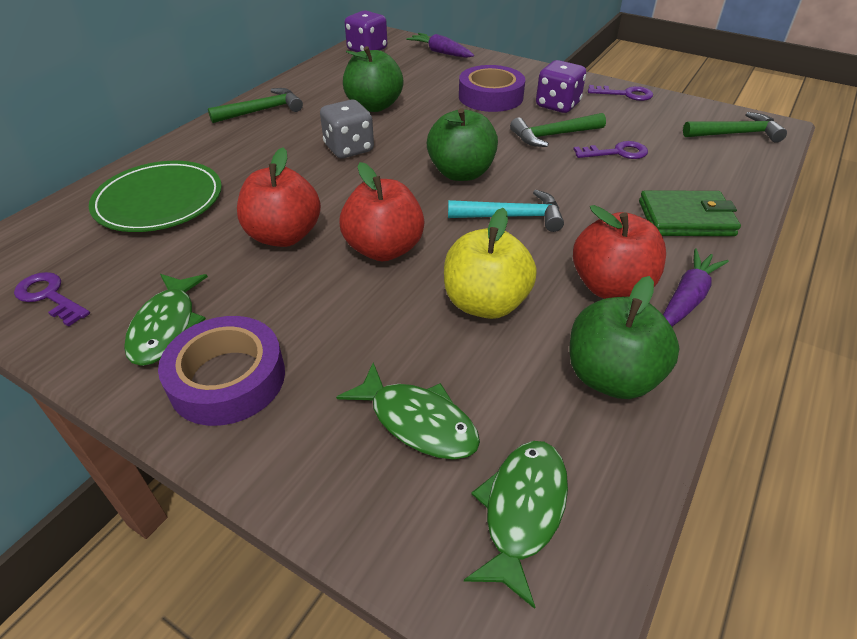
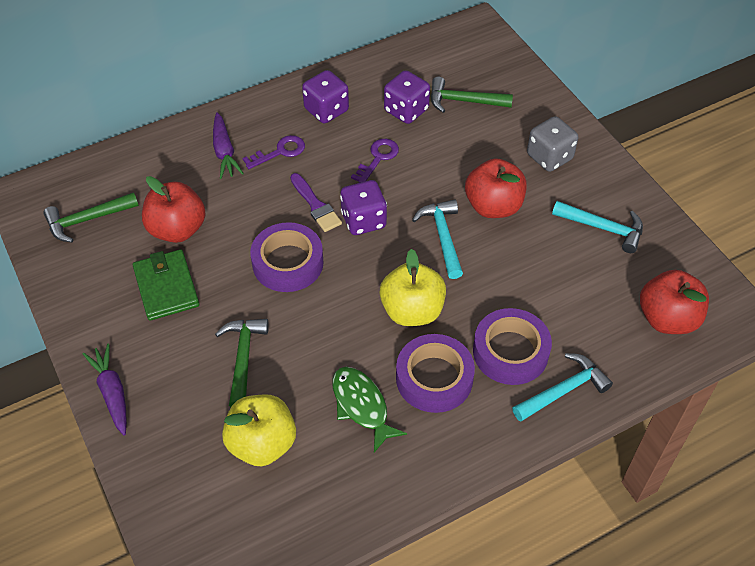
green apple: 3 -> 0
green fish: 3 -> 1
green plate: 1 -> 0
purple brush: 0 -> 1
purple dice: 2 -> 3
purple key: 3 -> 2
purple tape: 2 -> 3
turquoise hammer: 1 -> 3
yellow apple: 1 -> 2

